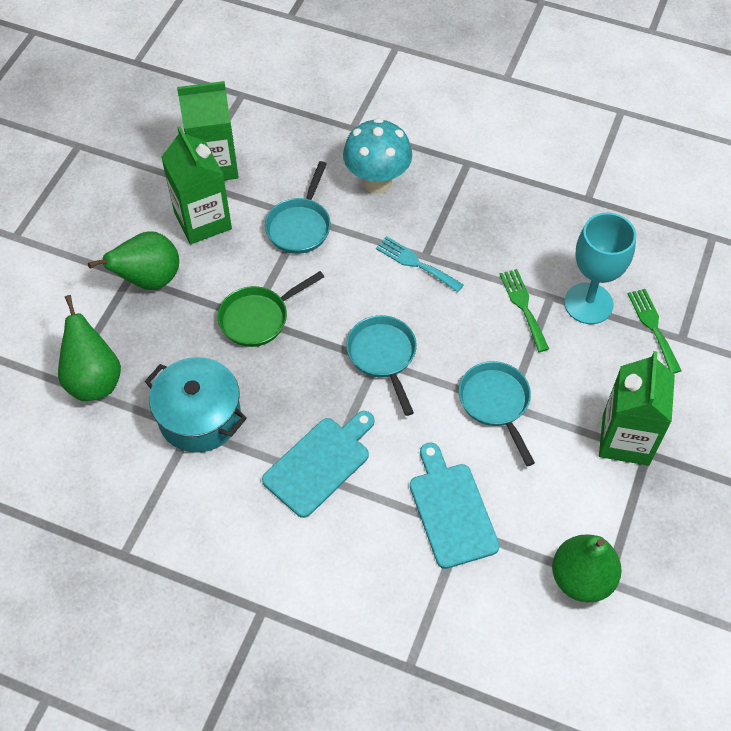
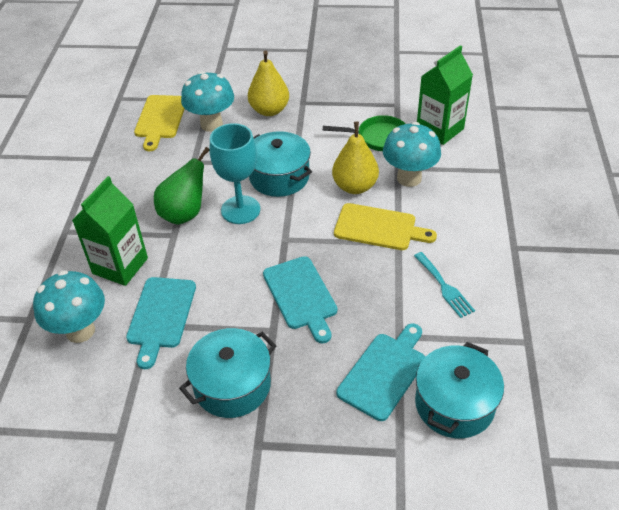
green carton: 3 -> 2
green fork: 2 -> 0
green pear: 3 -> 1
turquoise cutting board: 2 -> 3
turquoise mushroom: 1 -> 3
turquoise pan: 3 -> 0
turquoise pot: 1 -> 3
yellow cutting board: 0 -> 2
yellow pear: 0 -> 2

